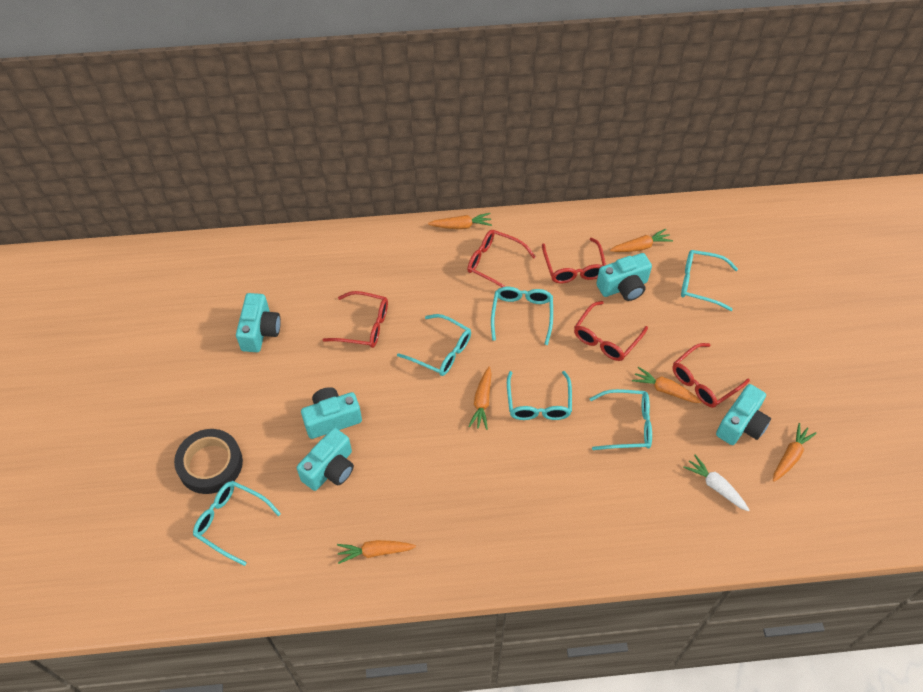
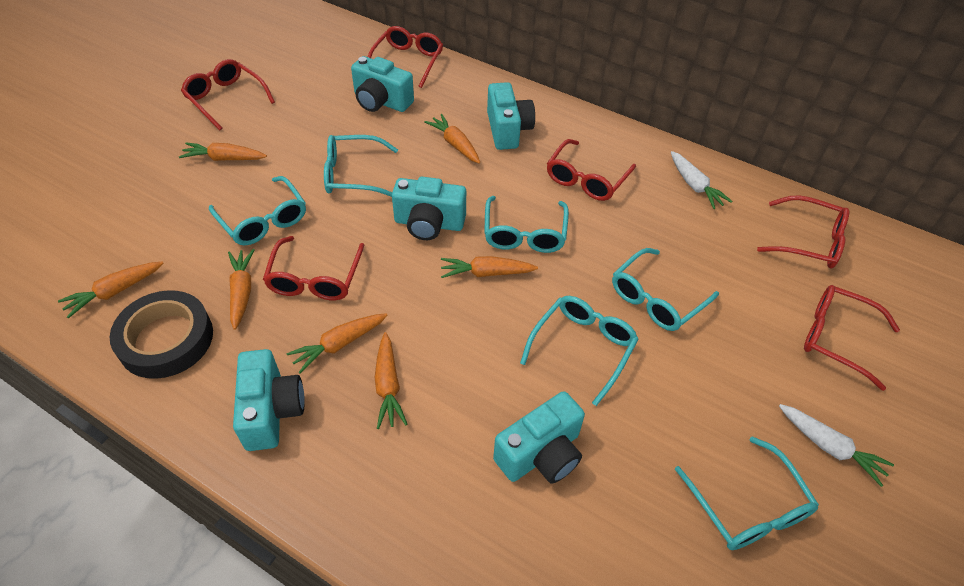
orange carrot: 6 -> 7
red glasses: 5 -> 6
white carrot: 1 -> 2

